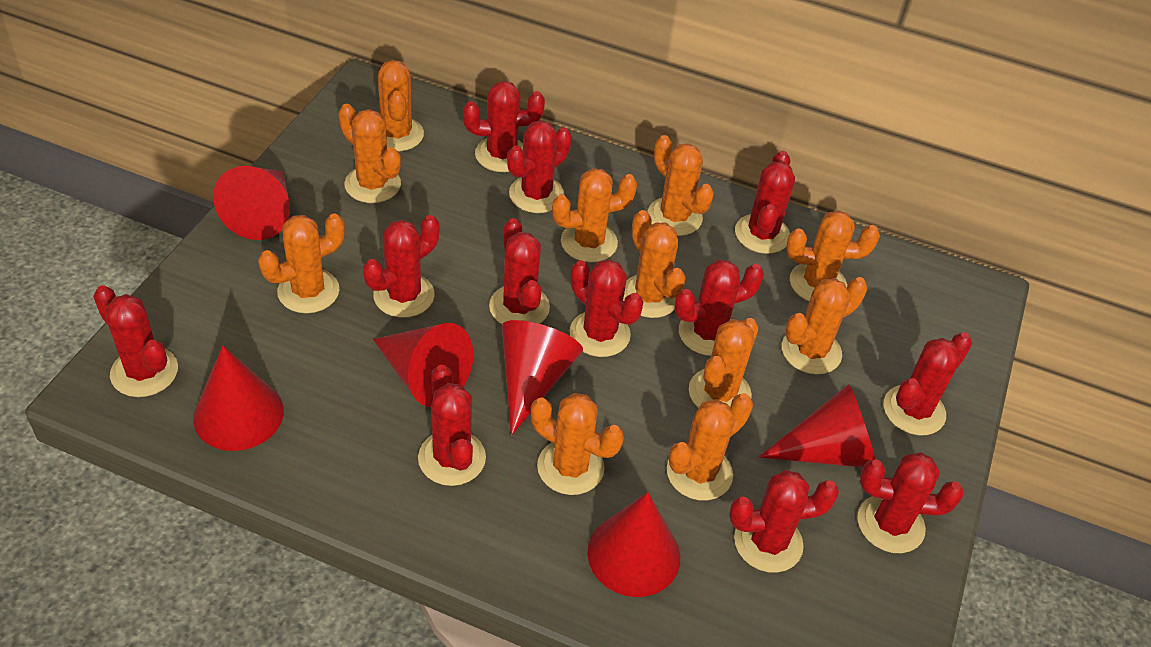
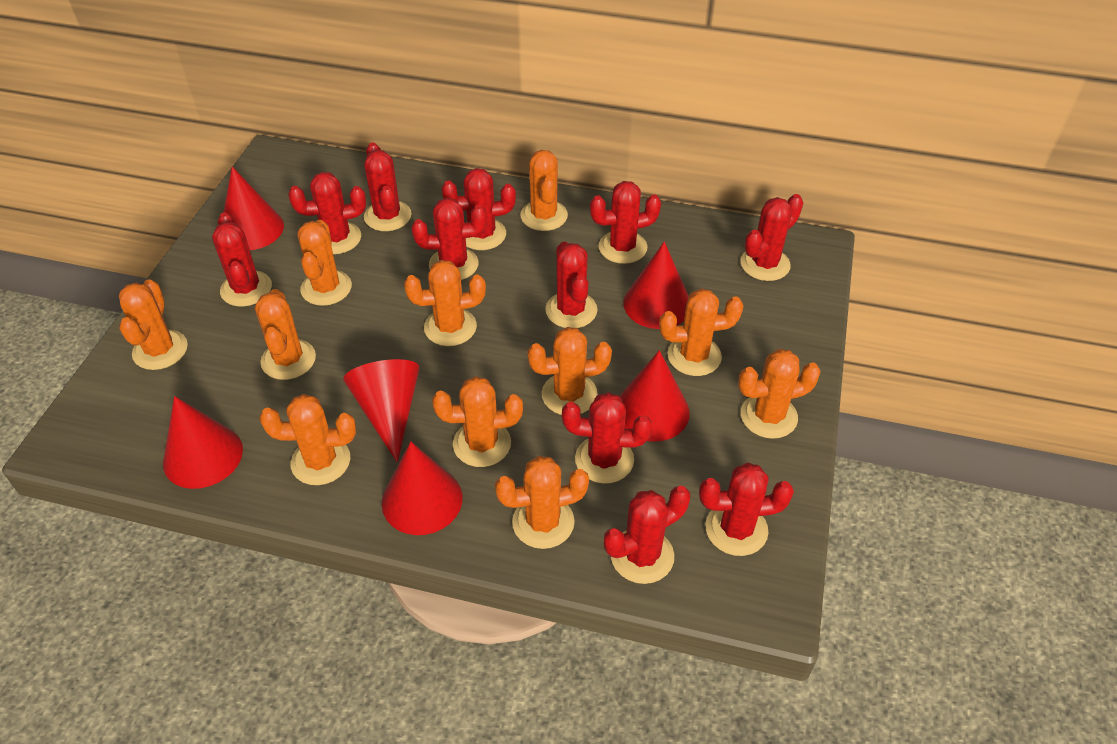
red cactus: 12 -> 11

